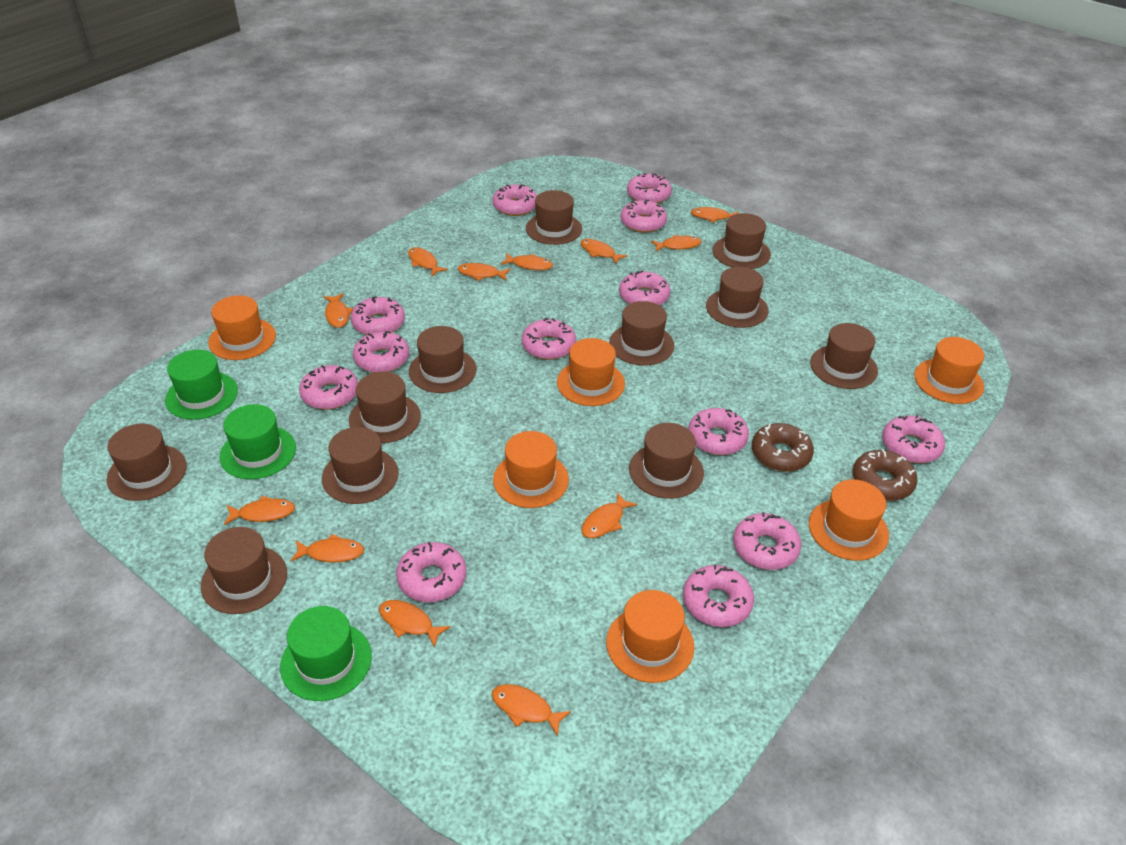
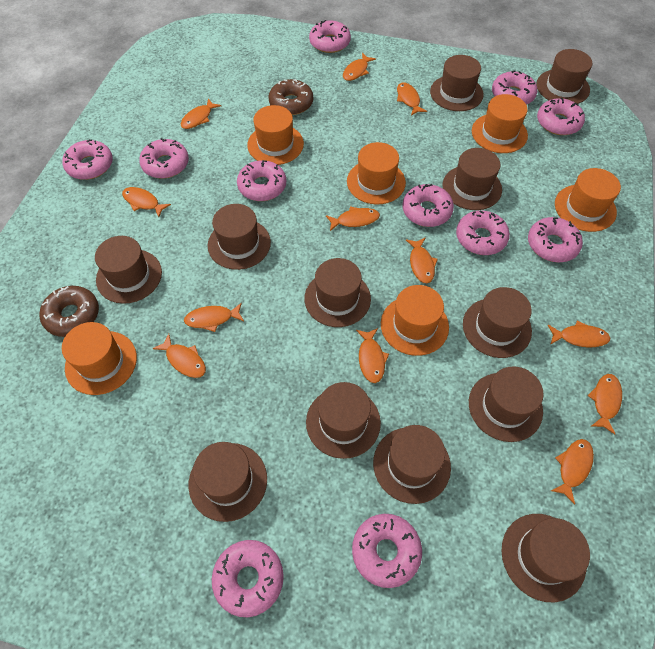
brown hat: 11 -> 12
green hat: 3 -> 0
pink donut: 13 -> 11

